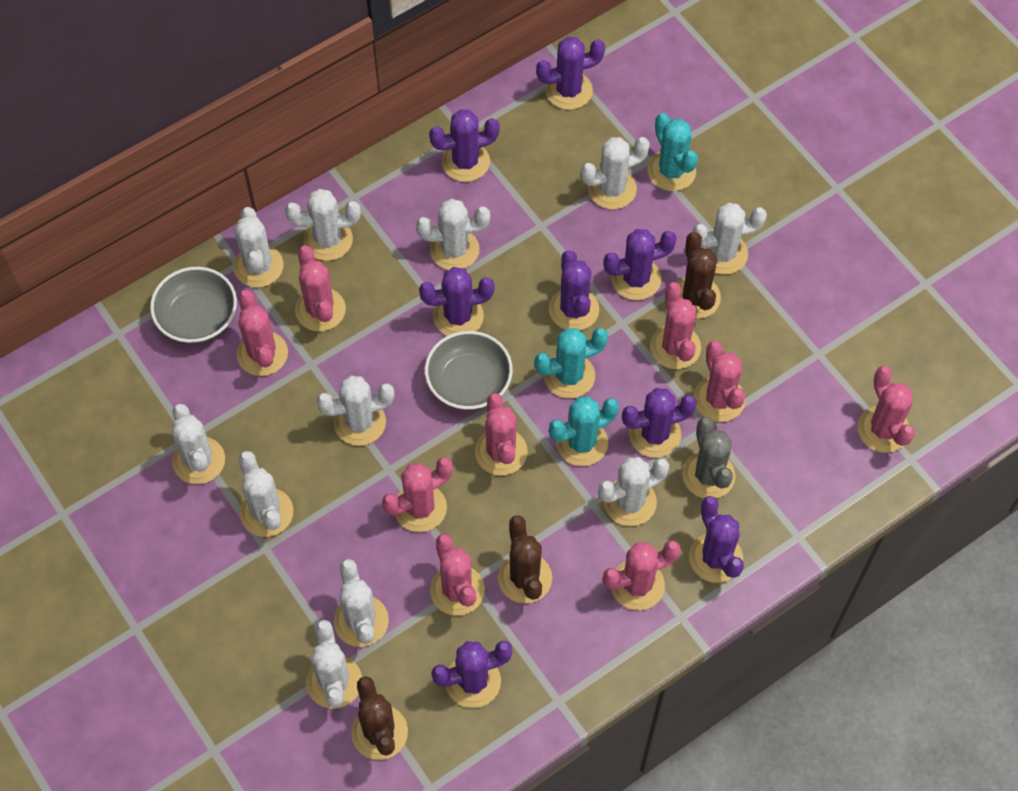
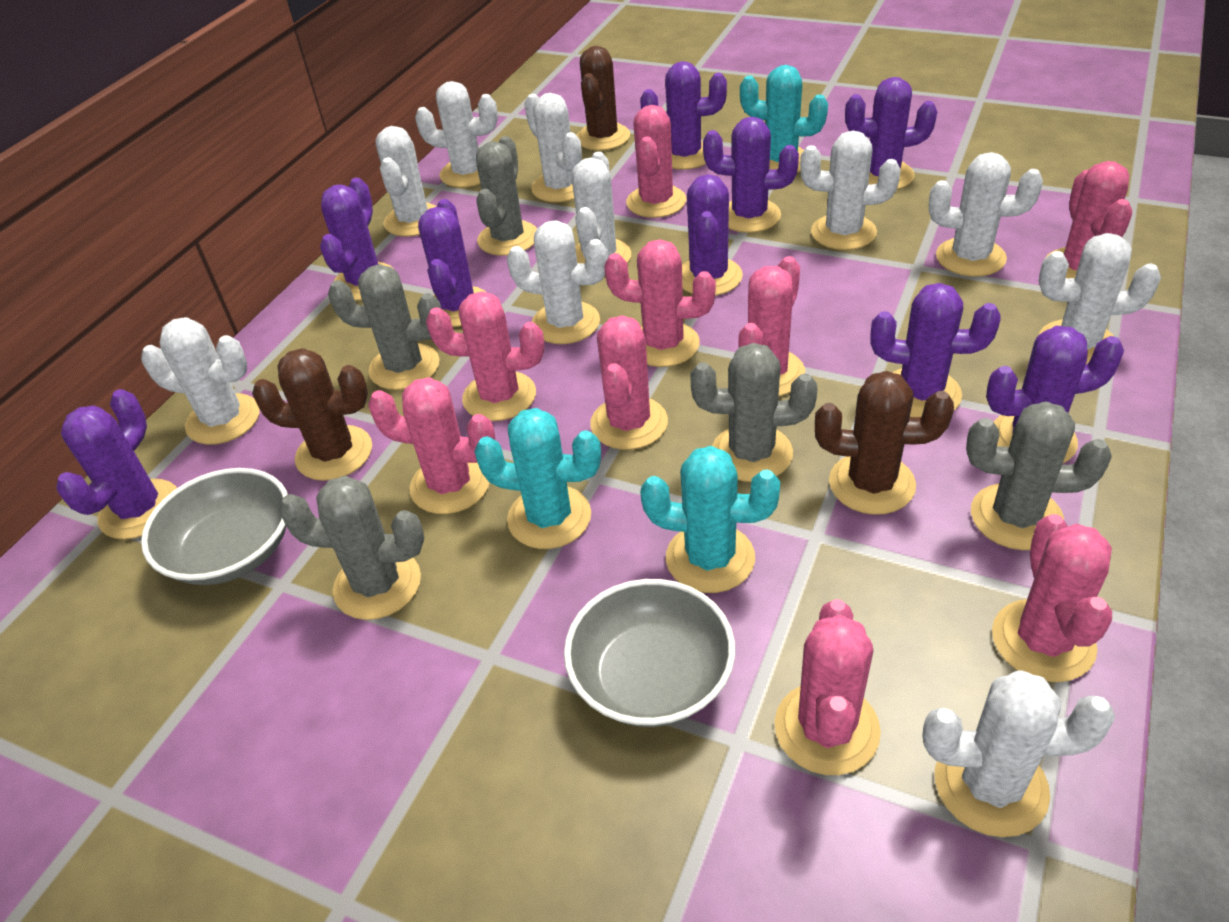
grey cactus: 1 -> 5
purple cactus: 8 -> 9
white cactus: 11 -> 10

